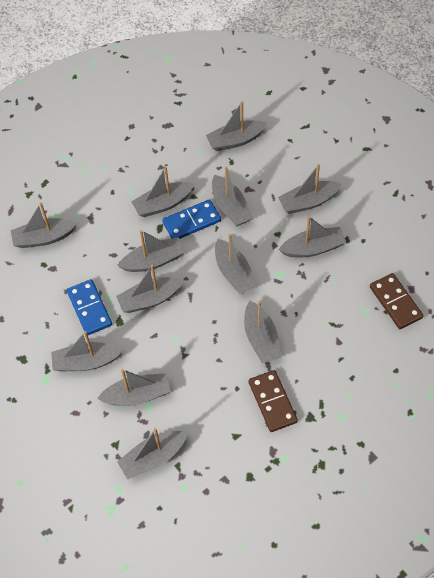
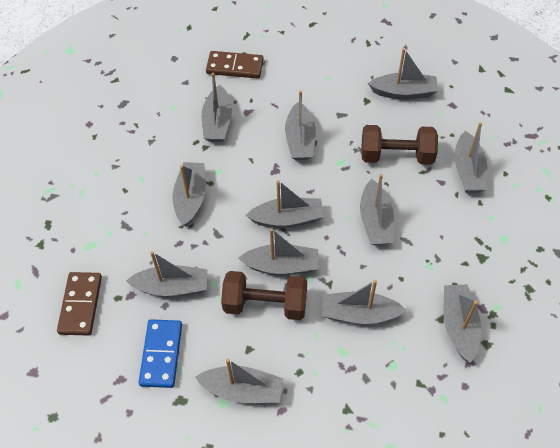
blue domino: 2 -> 1
brown dumbbell: 0 -> 2
grey boat: 13 -> 12

